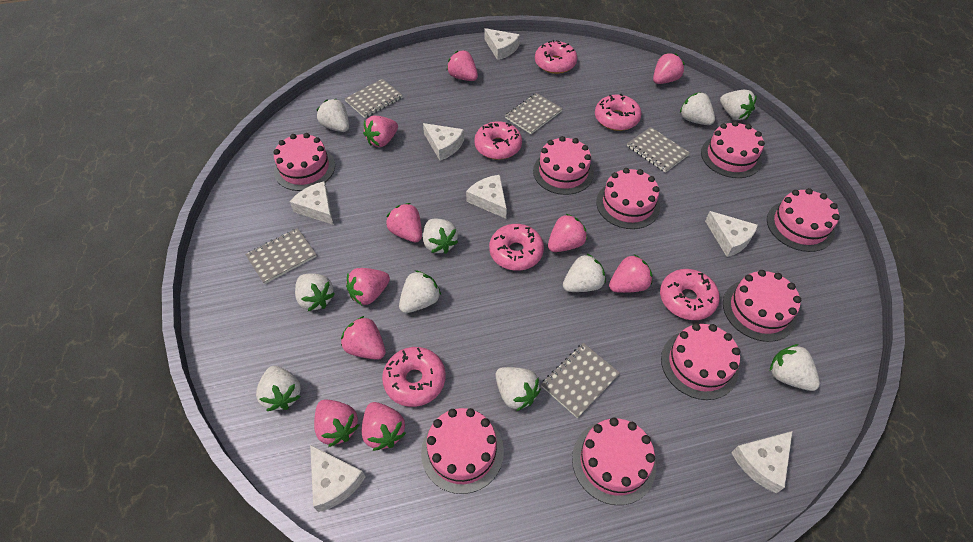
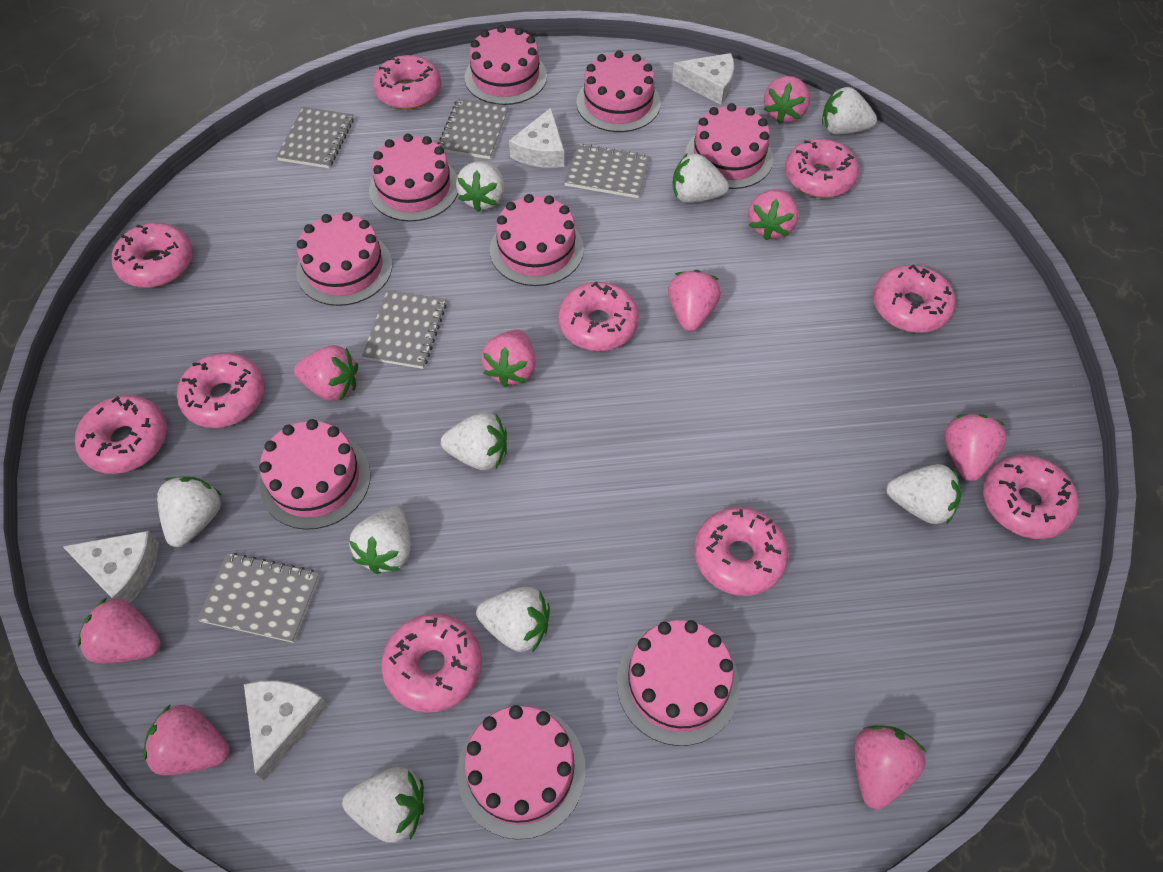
pink donut: 6 -> 10
pink strawberry: 10 -> 9
white cheese: 7 -> 4
white strawberry: 10 -> 9

